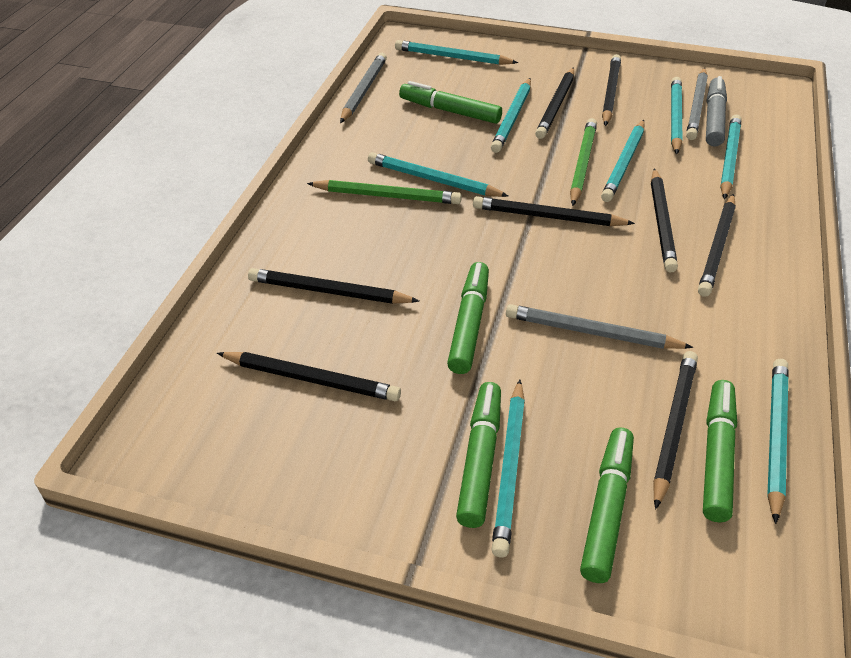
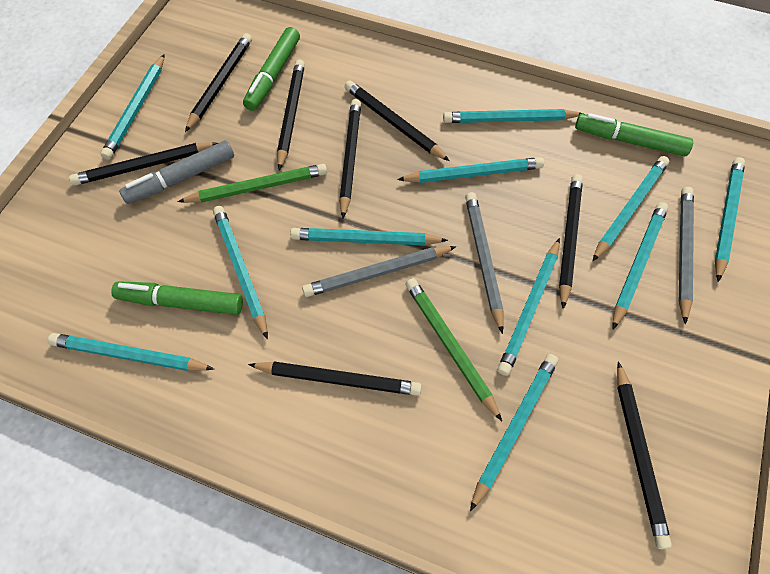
green marker: 5 -> 3
turquoise pencil: 8 -> 11

